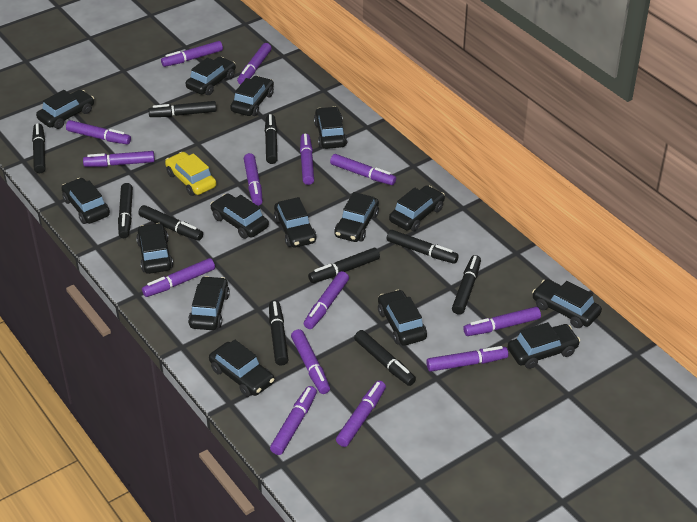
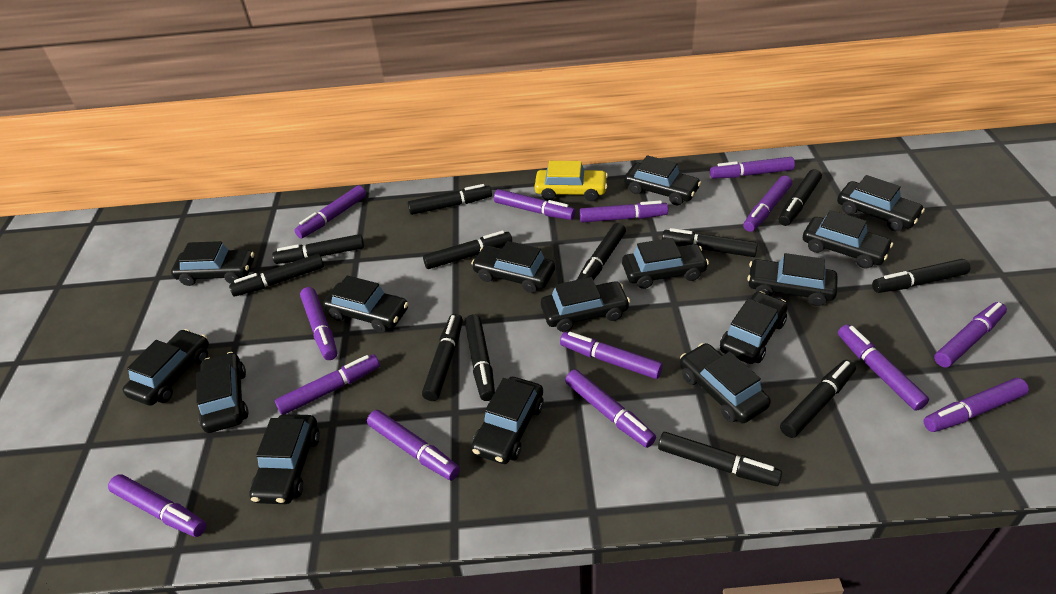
black marker: 10 -> 12

